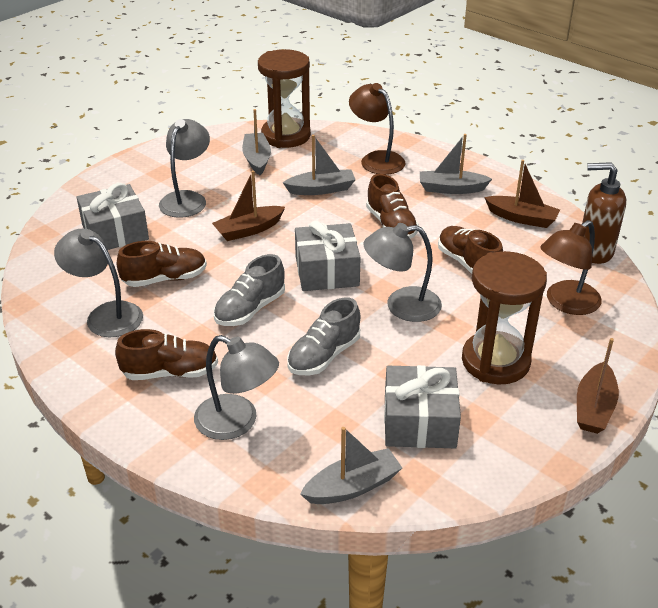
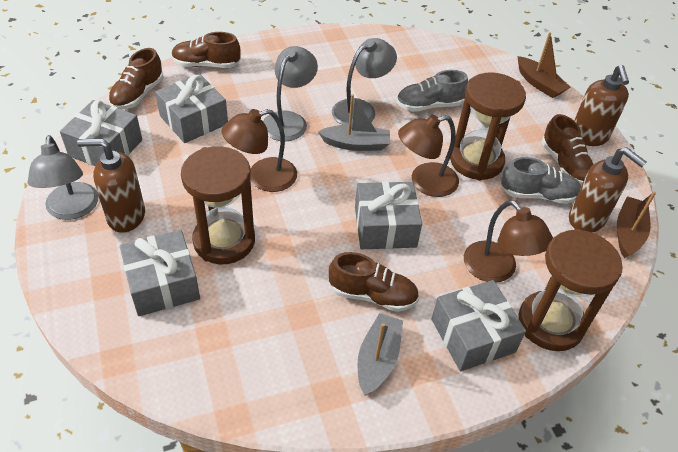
brown boat: 3 -> 2
brown hourglass: 2 -> 3
brown lamp: 2 -> 3
brown soap dispenser: 1 -> 3
grey boat: 4 -> 2
grey gift: 3 -> 5
grey lamp: 4 -> 3

